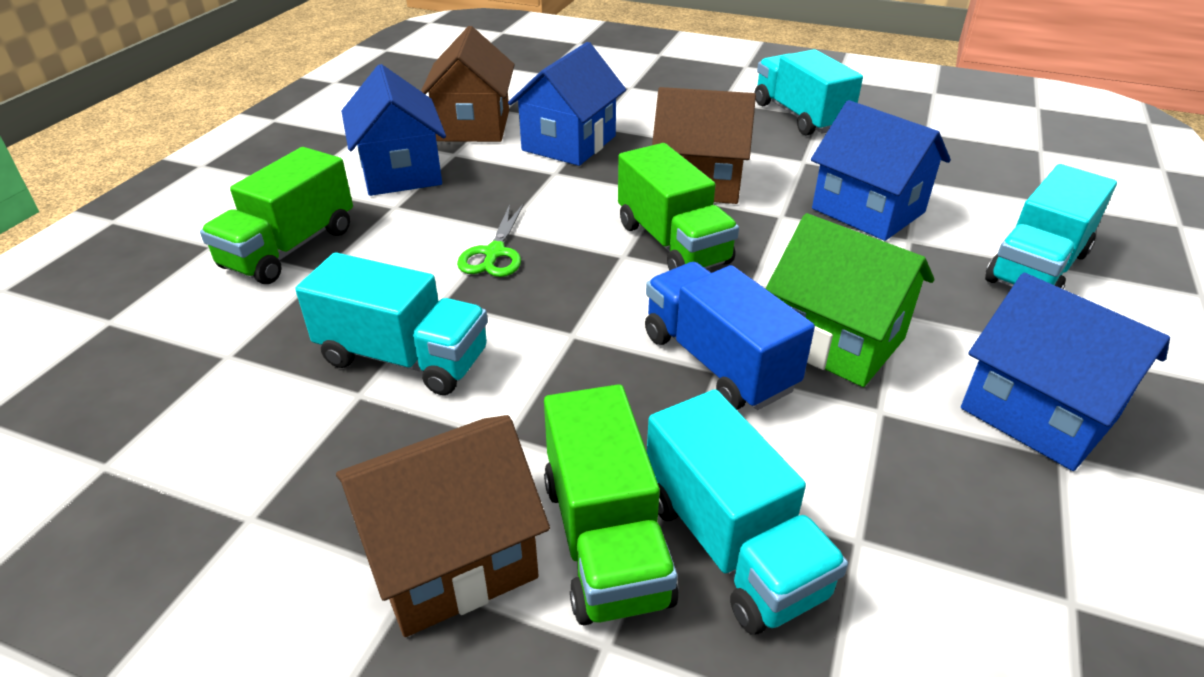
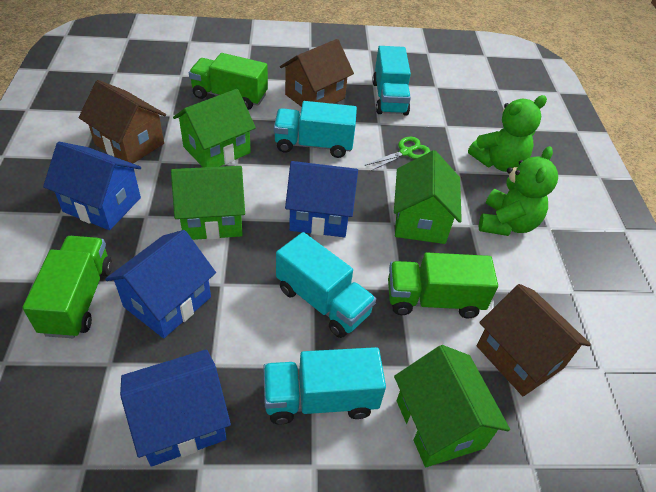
blue truck: 1 -> 0
green house: 1 -> 4
green teddy bear: 0 -> 2

